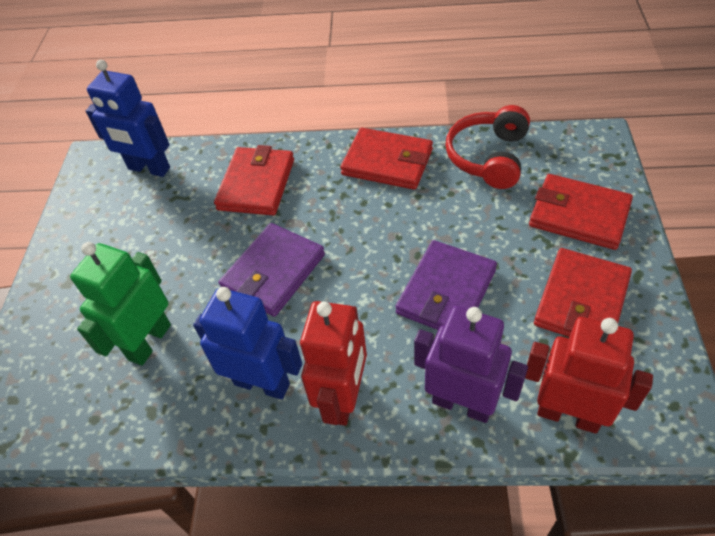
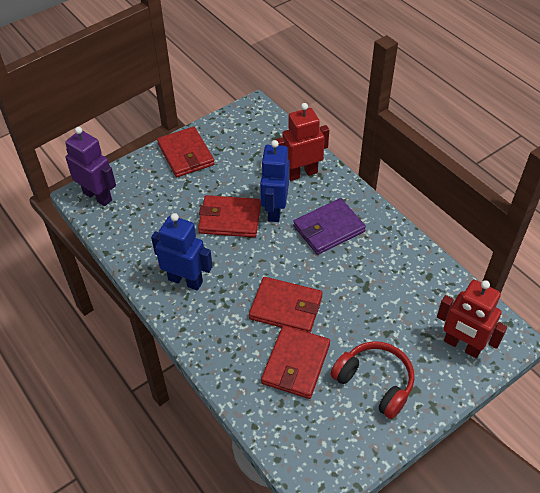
green robot: 1 -> 0
purple wallet: 2 -> 1

